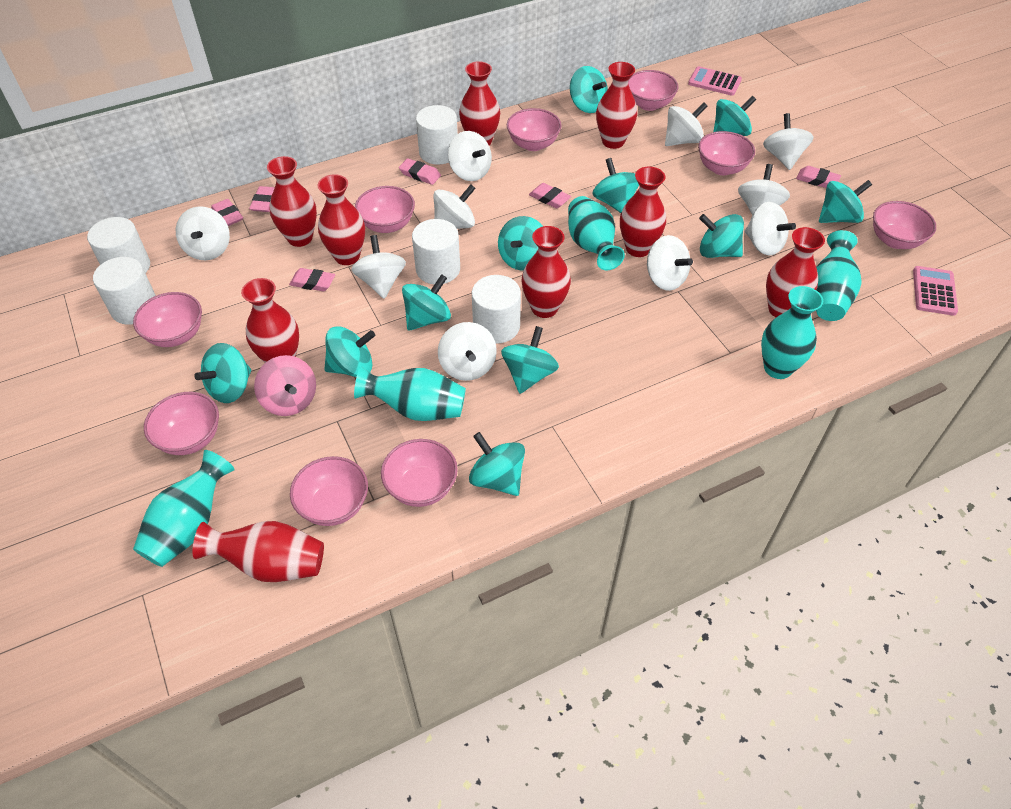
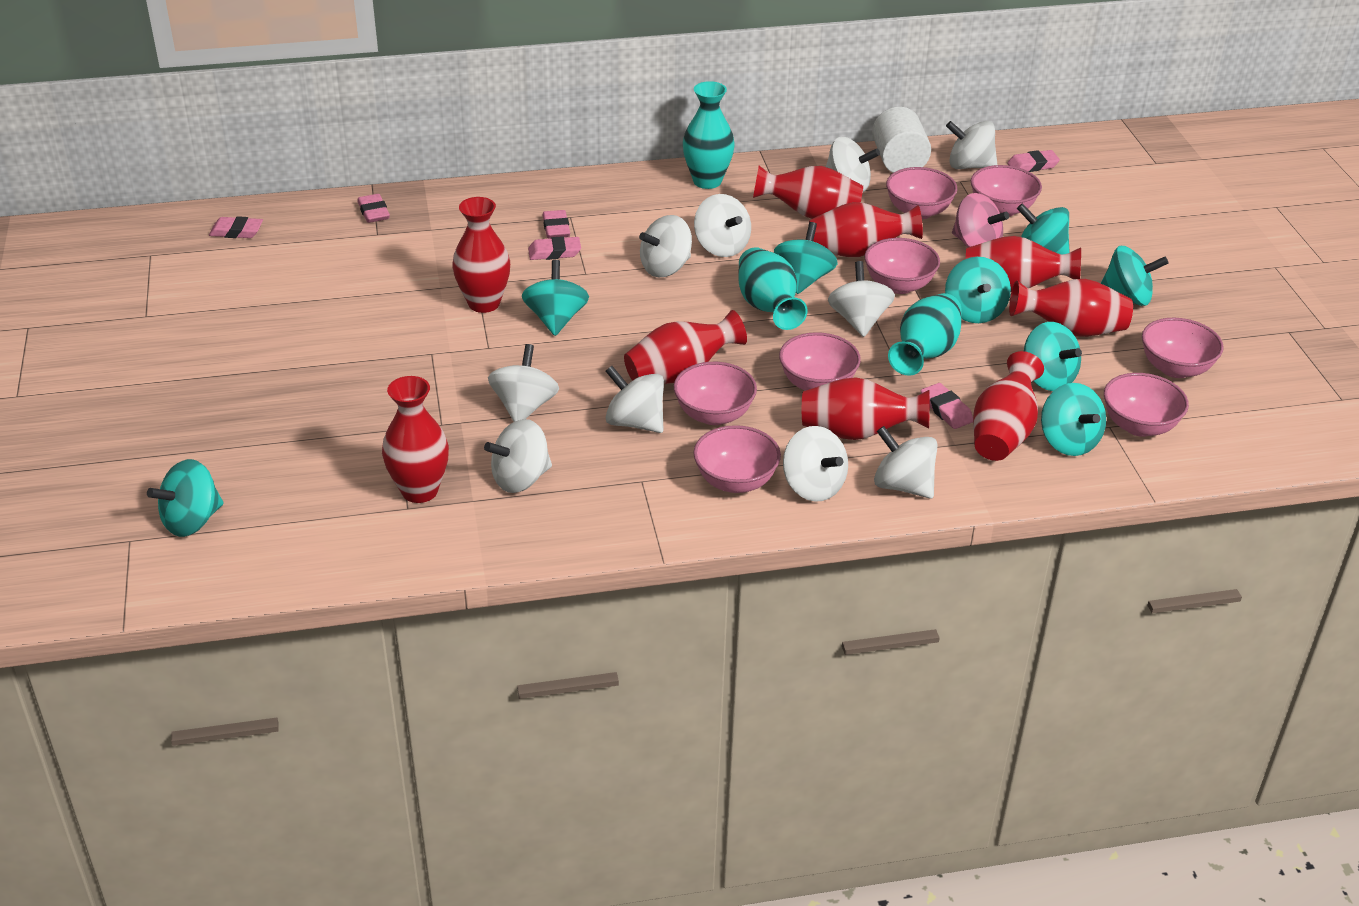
pink bowl: 9 -> 8
pink calculator: 2 -> 0
turquoise spinning top: 11 -> 8
turquoise vase: 5 -> 3
white cylinder: 5 -> 1

